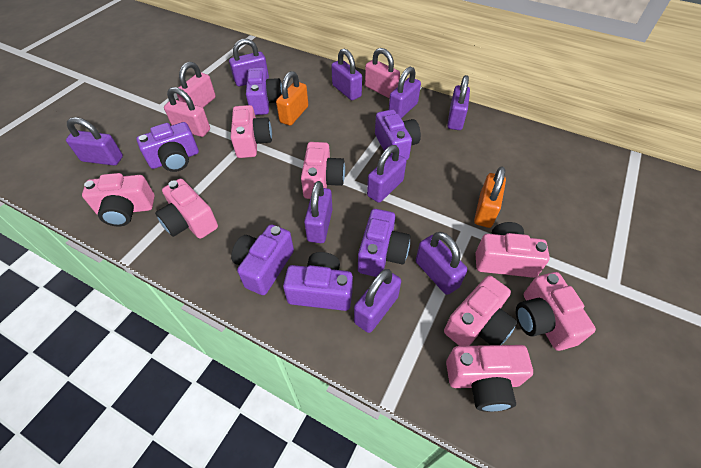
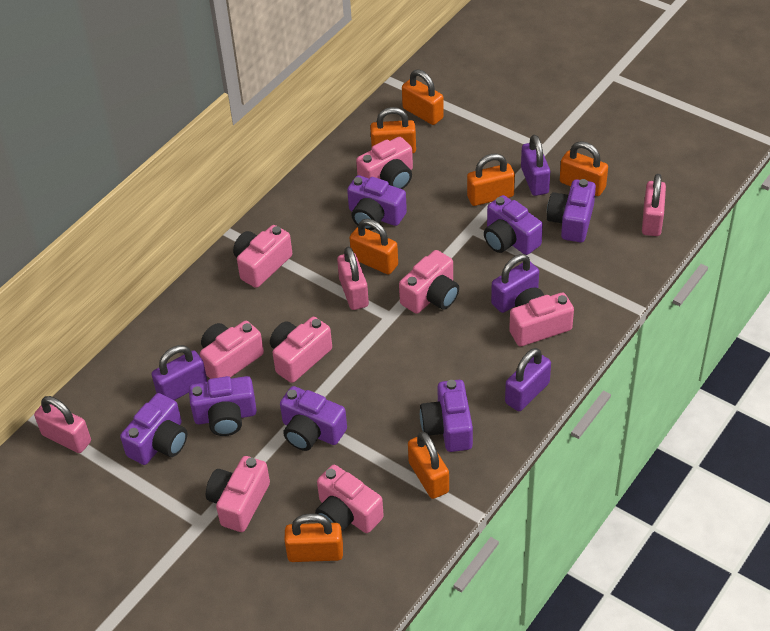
orange padlock: 2 -> 7
purple camera: 6 -> 7
purple padlock: 9 -> 4

